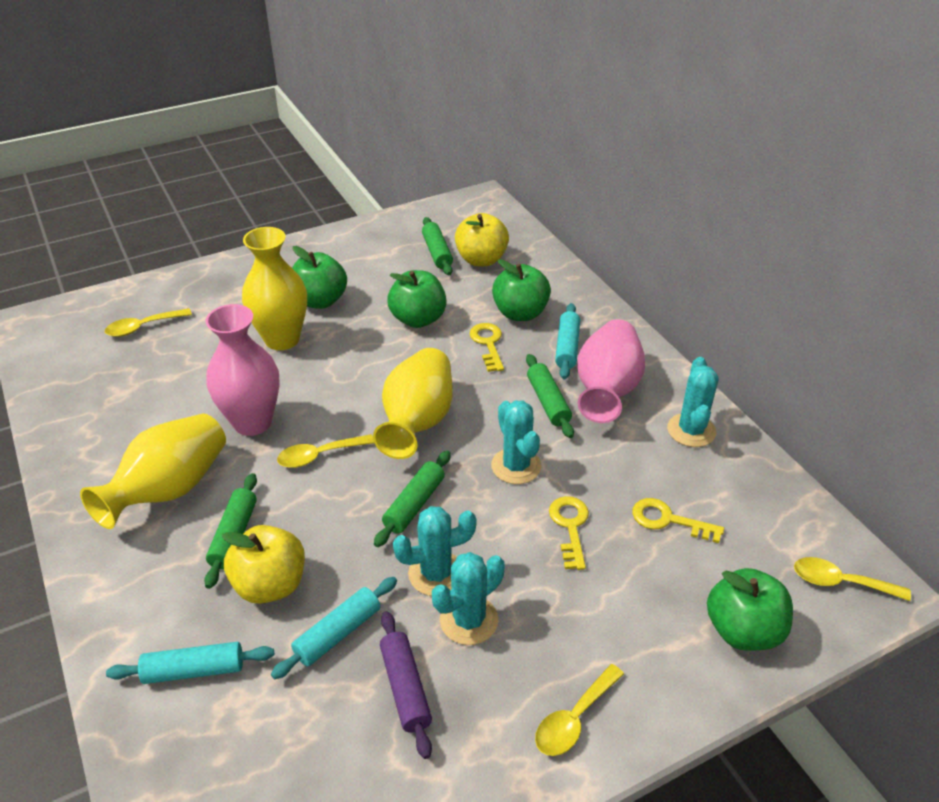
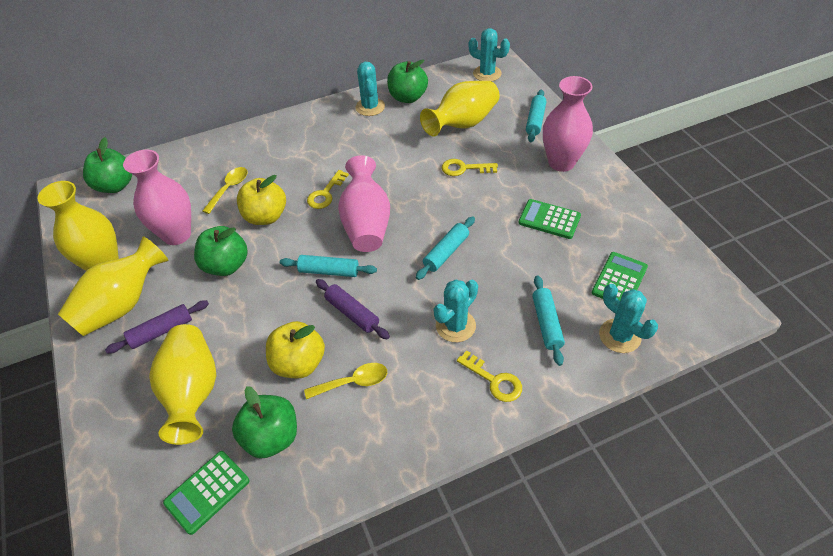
green calculator: 0 -> 3
green rolling pin: 4 -> 0
pink vase: 2 -> 3
purple rolling pin: 1 -> 2
turquoise rolling pin: 3 -> 4
yellow spoon: 4 -> 2
yellow vase: 3 -> 4

